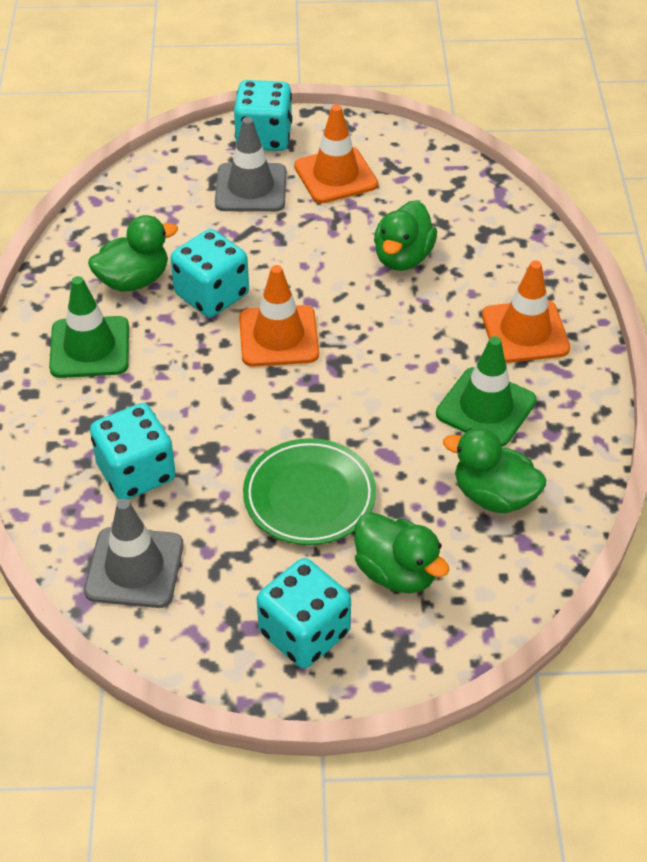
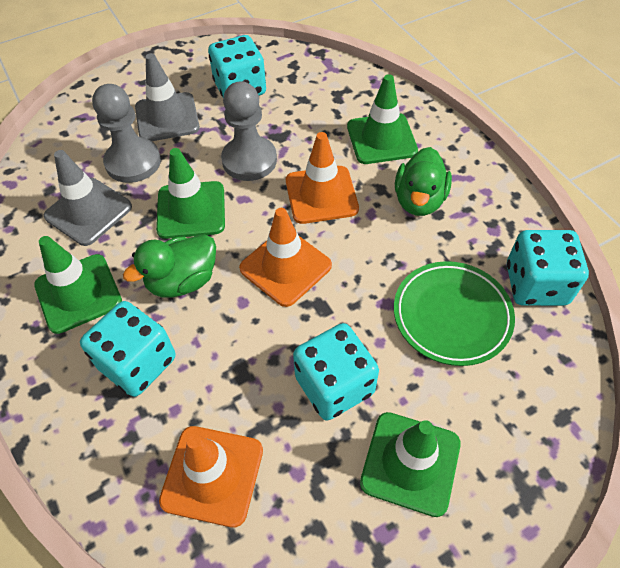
green duck: 4 -> 2
green traffic cone: 2 -> 4
grey pawn: 0 -> 2

